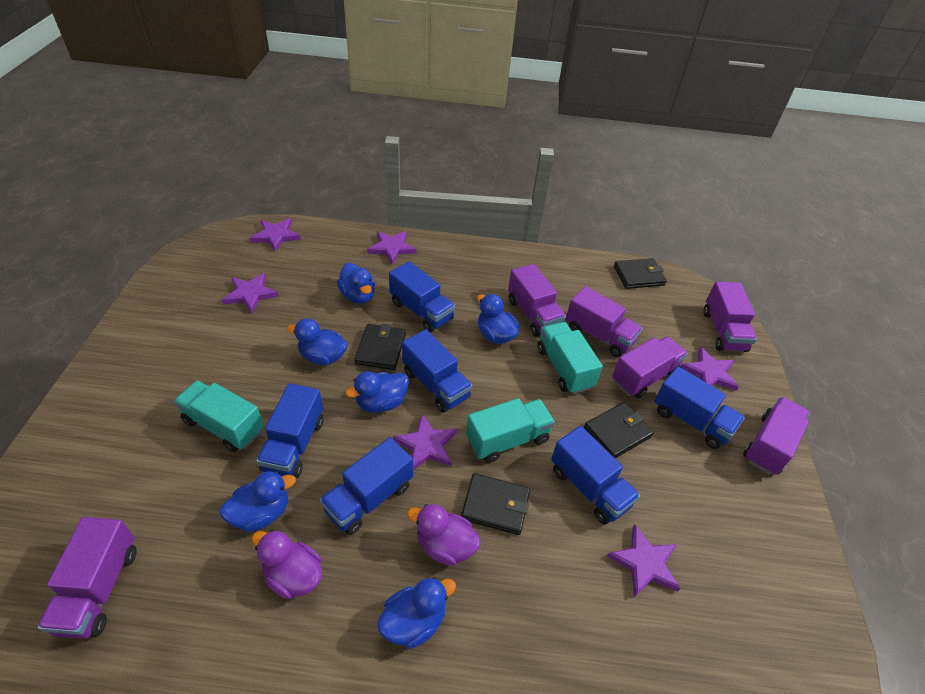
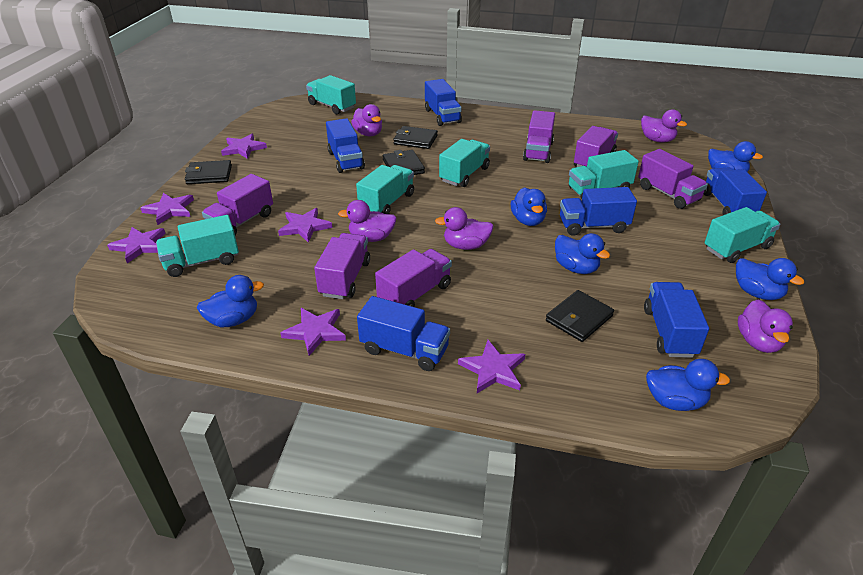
purple duck: 2 -> 5
turquoise truck: 3 -> 6

